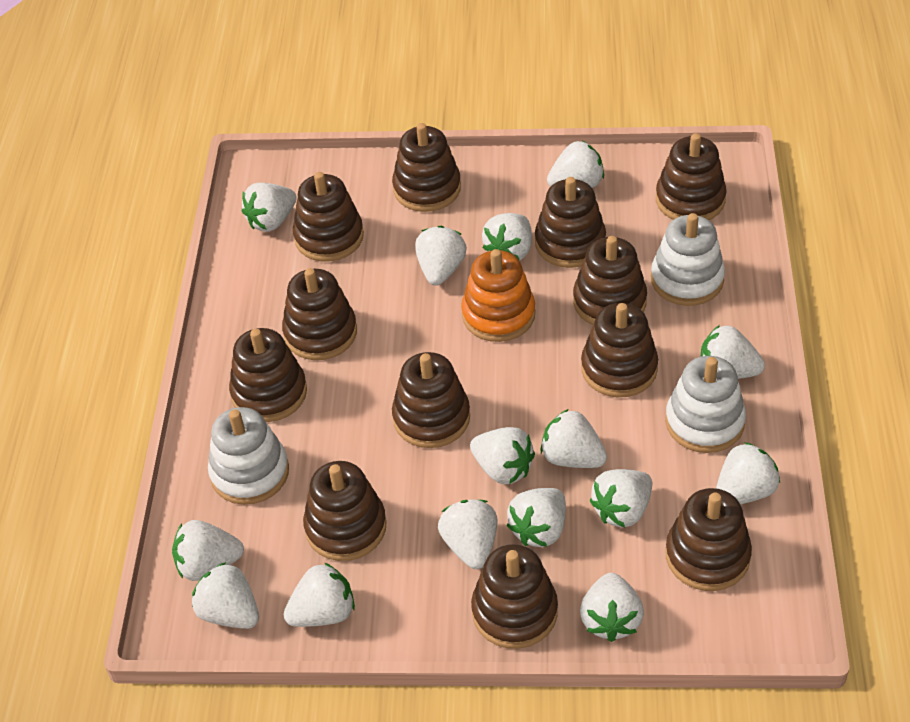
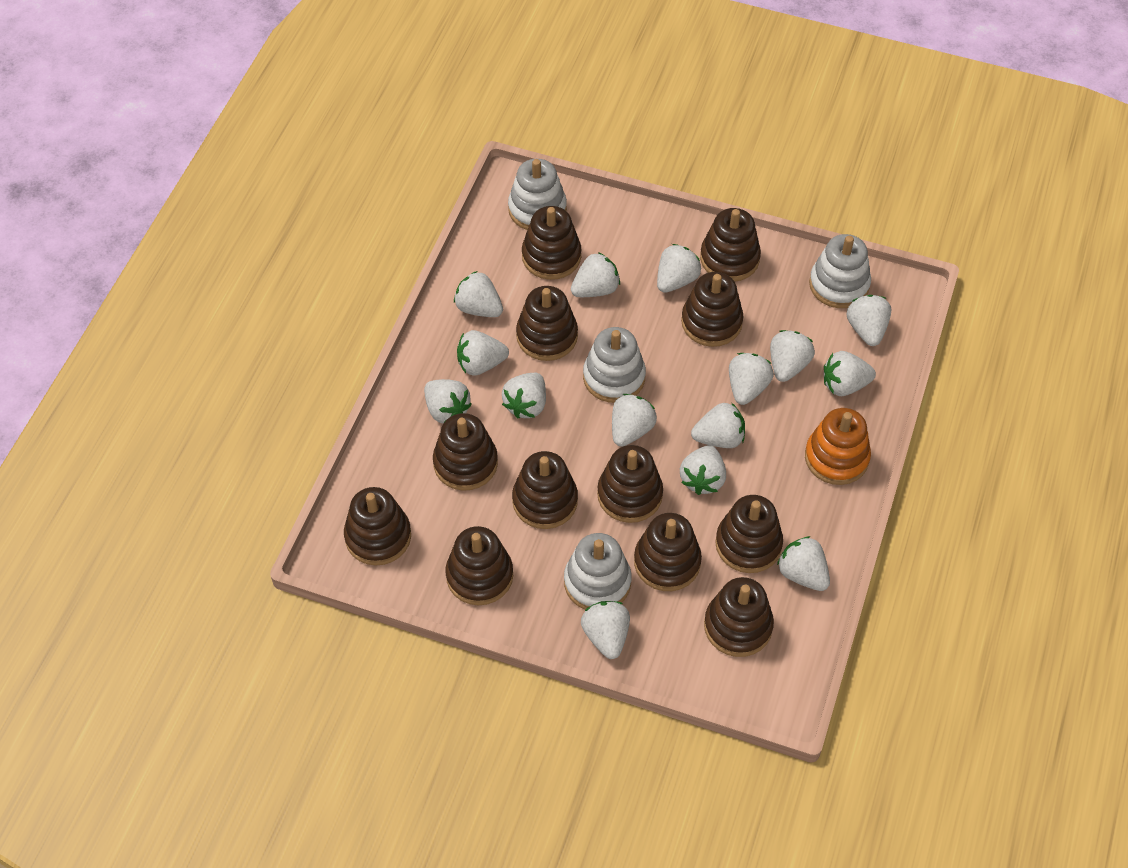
white stacking toy: 3 -> 4

